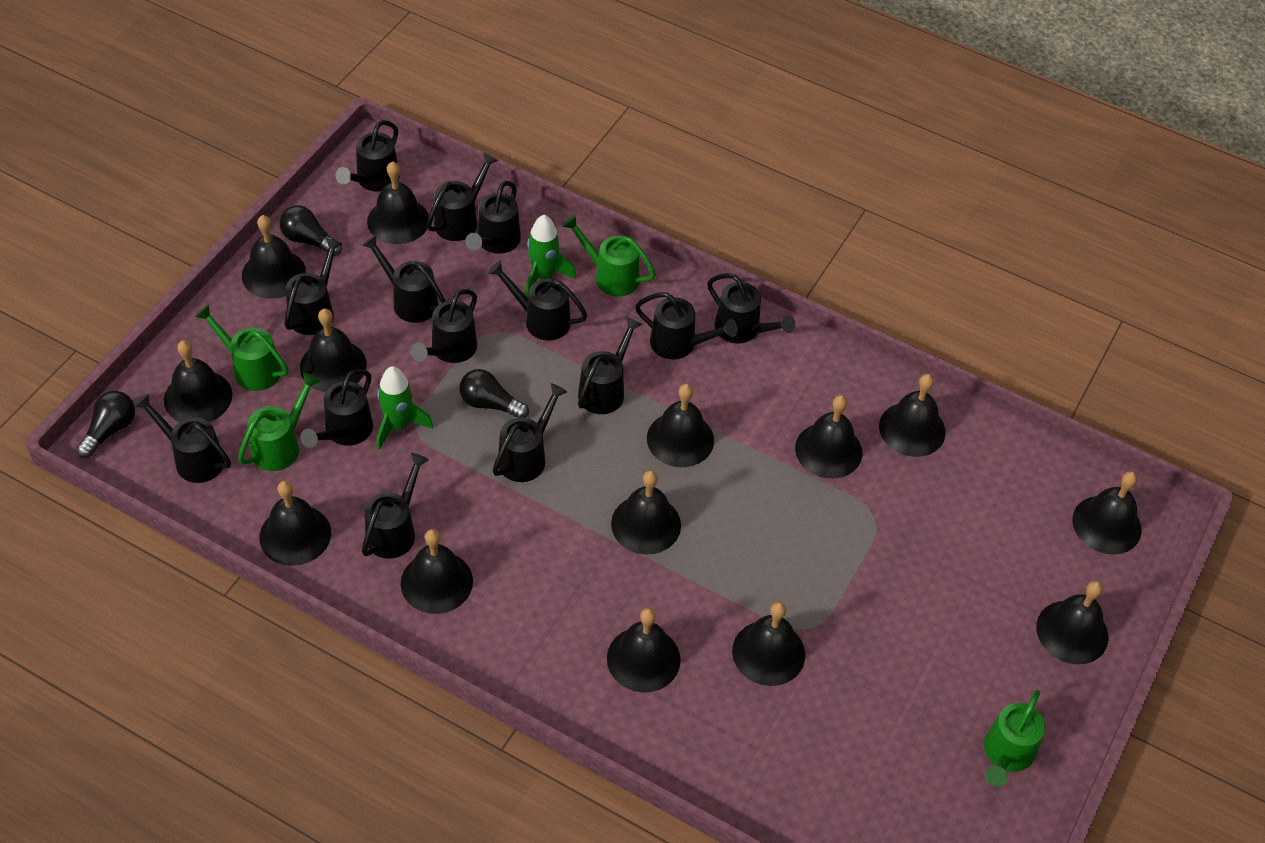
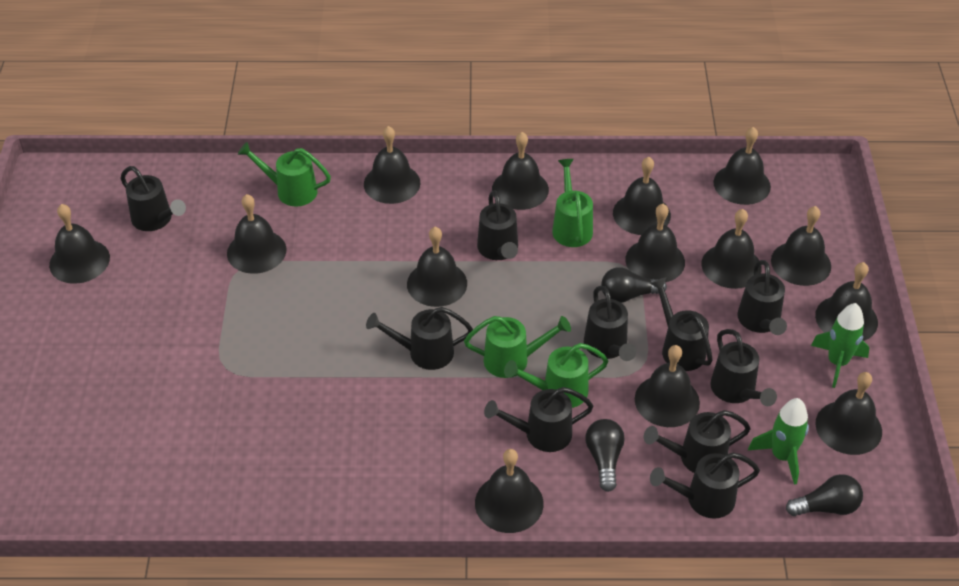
black watering can: 14 -> 10

